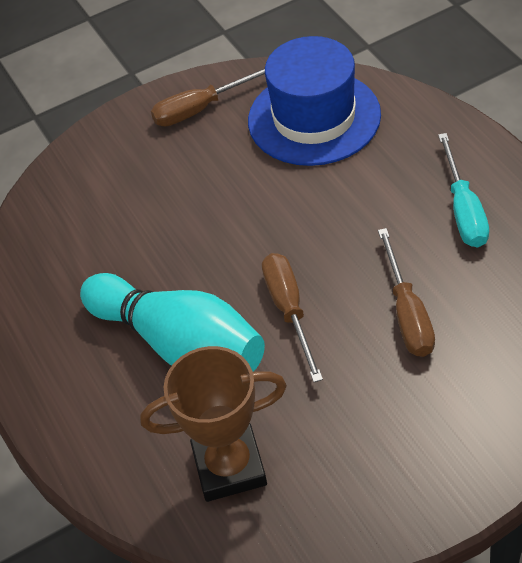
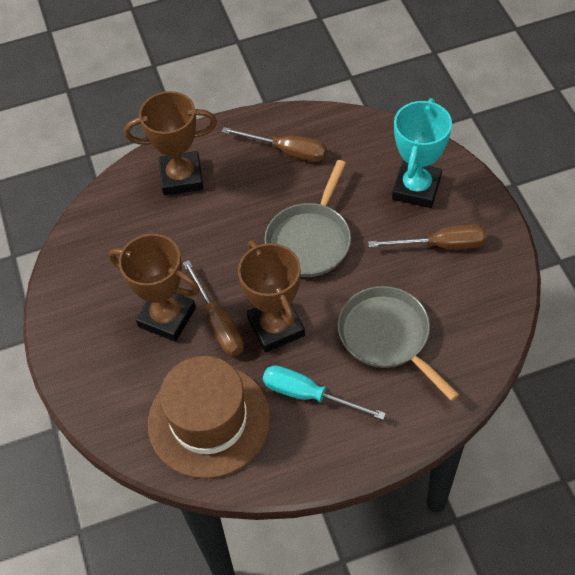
blue hat: 1 -> 0
brown hat: 0 -> 1
brown trophy: 1 -> 3
grey pan: 0 -> 2
turquoise bowling pin: 1 -> 0
turquoise trophy: 0 -> 1

